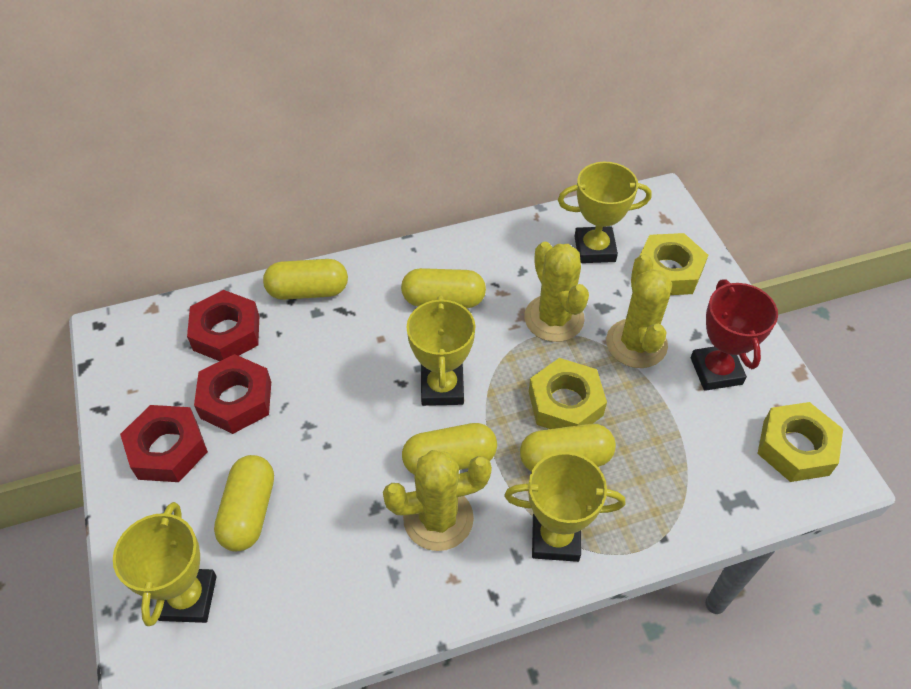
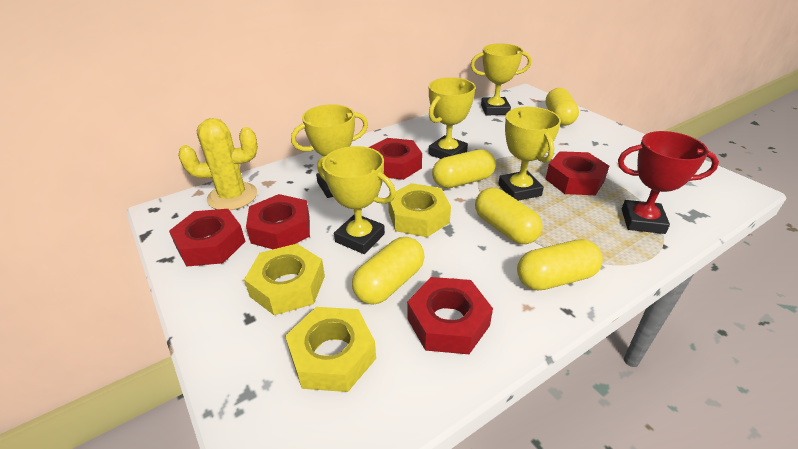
red nut: 3 -> 5
yellow cactus: 3 -> 1
yellow trophy: 4 -> 5

